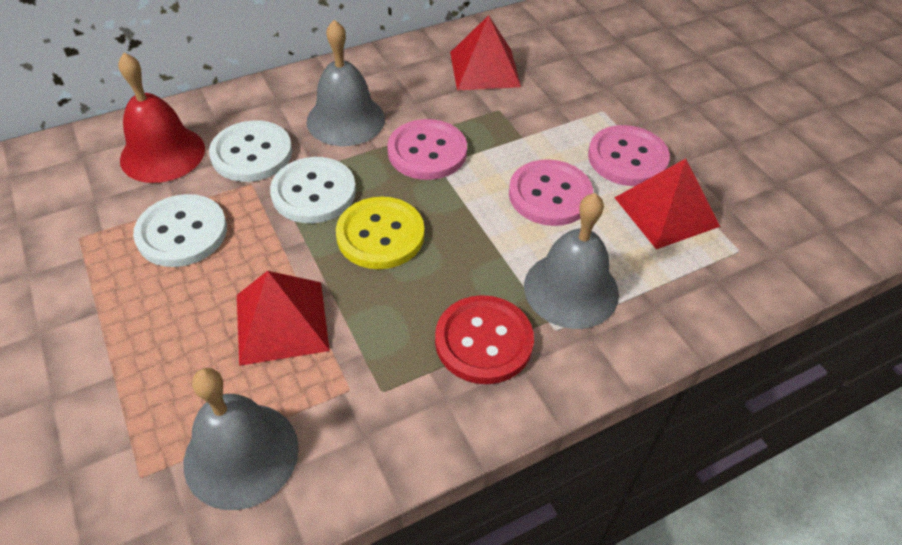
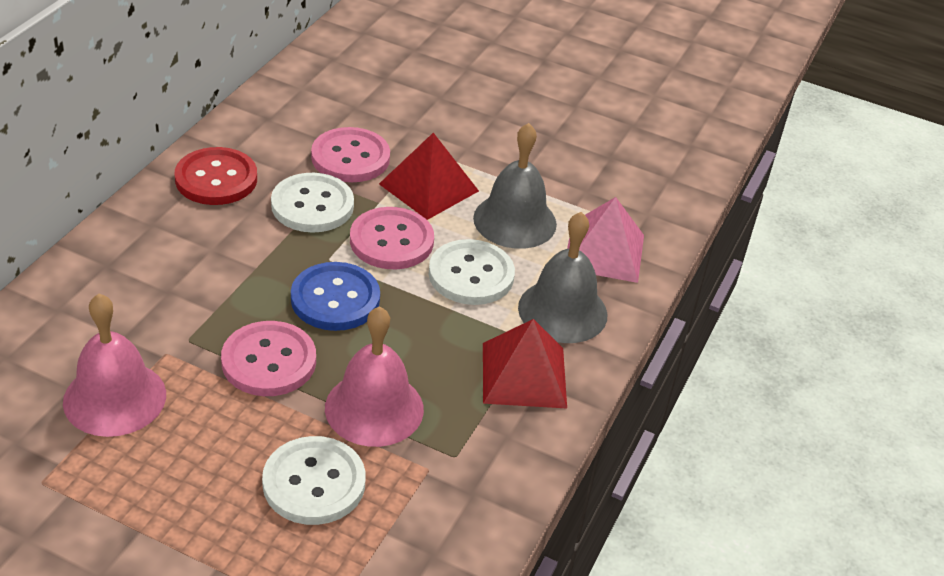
blue button: 0 -> 1
grey bell: 3 -> 2
pink bell: 0 -> 2
pink pyramid: 0 -> 1
red bell: 1 -> 0
red pyramid: 3 -> 2
yellow button: 1 -> 0

